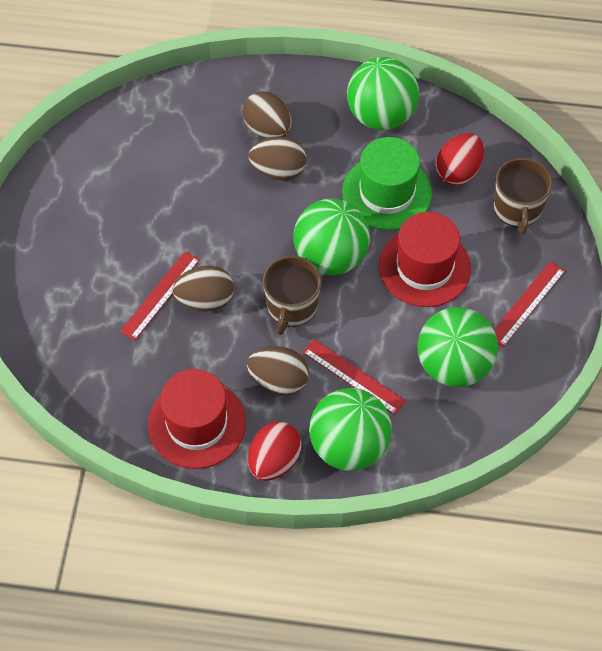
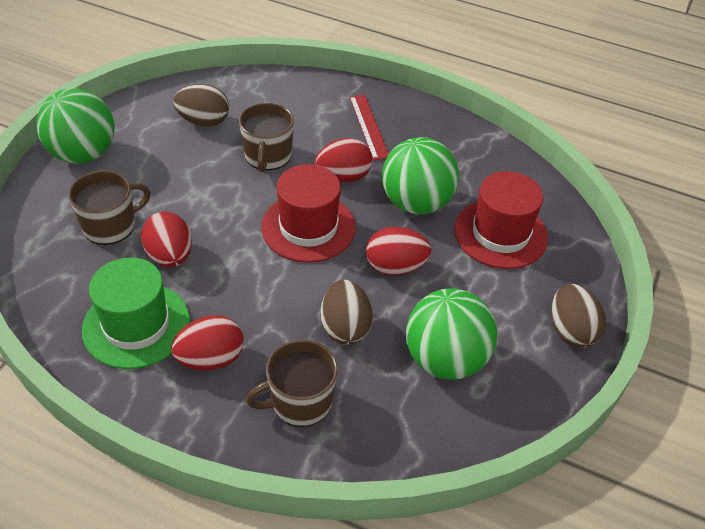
brown egg: 4 -> 3
brown mug: 2 -> 3
green ball: 4 -> 3
red egg: 2 -> 4
red ruler: 3 -> 1

